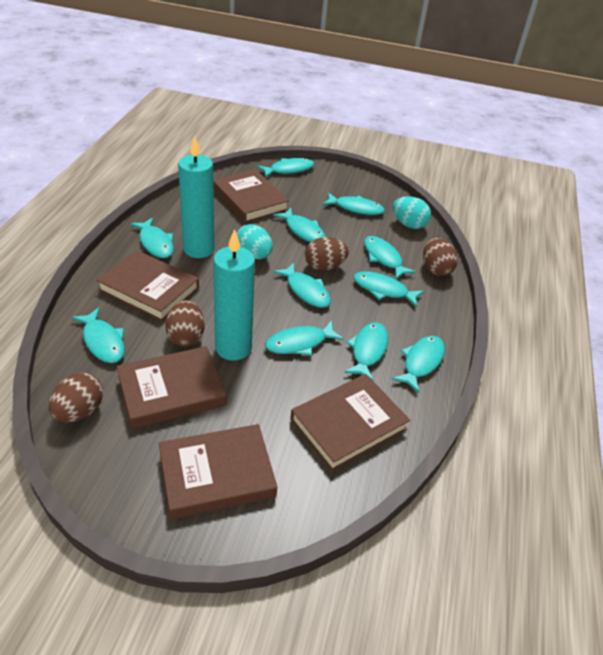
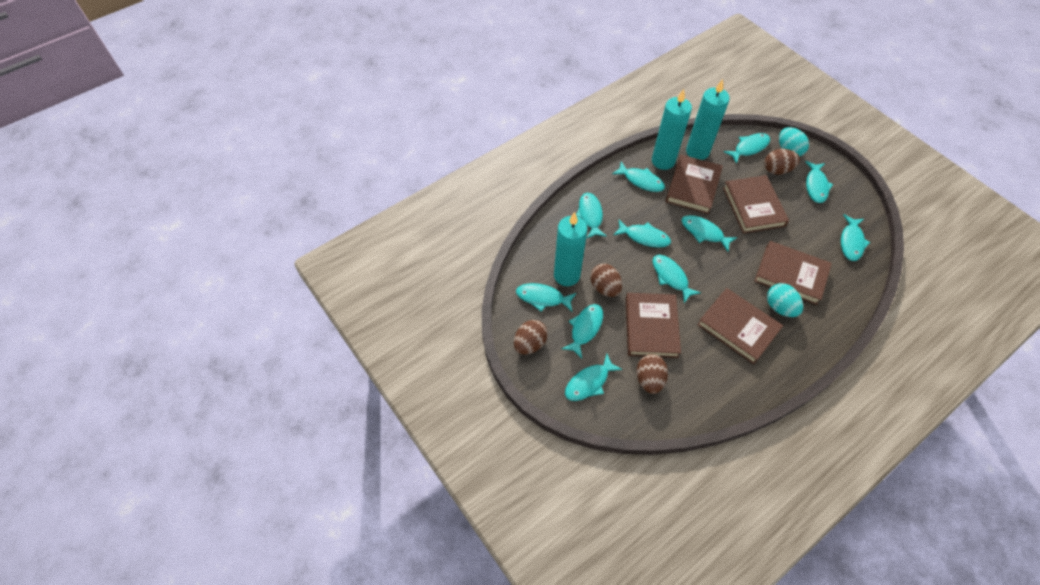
turquoise candle: 2 -> 3

